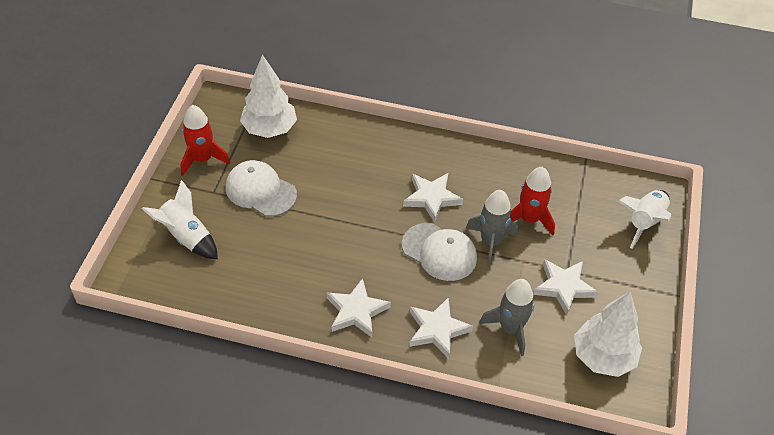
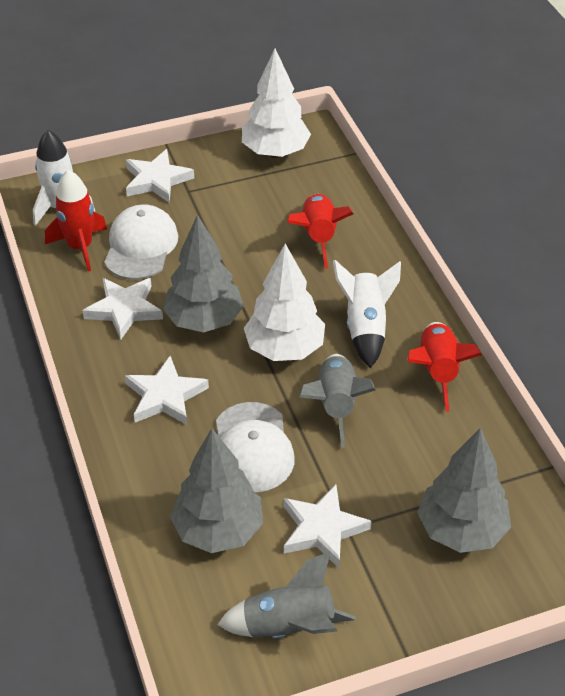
grey tree: 0 -> 3
red rocket: 2 -> 3

